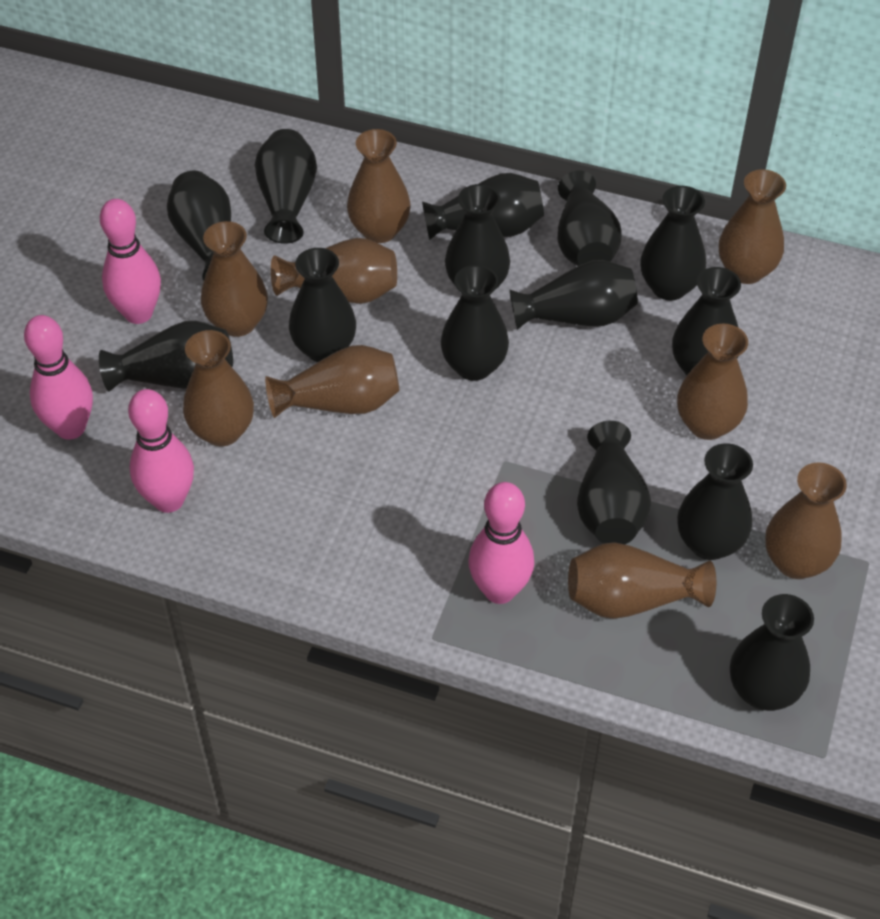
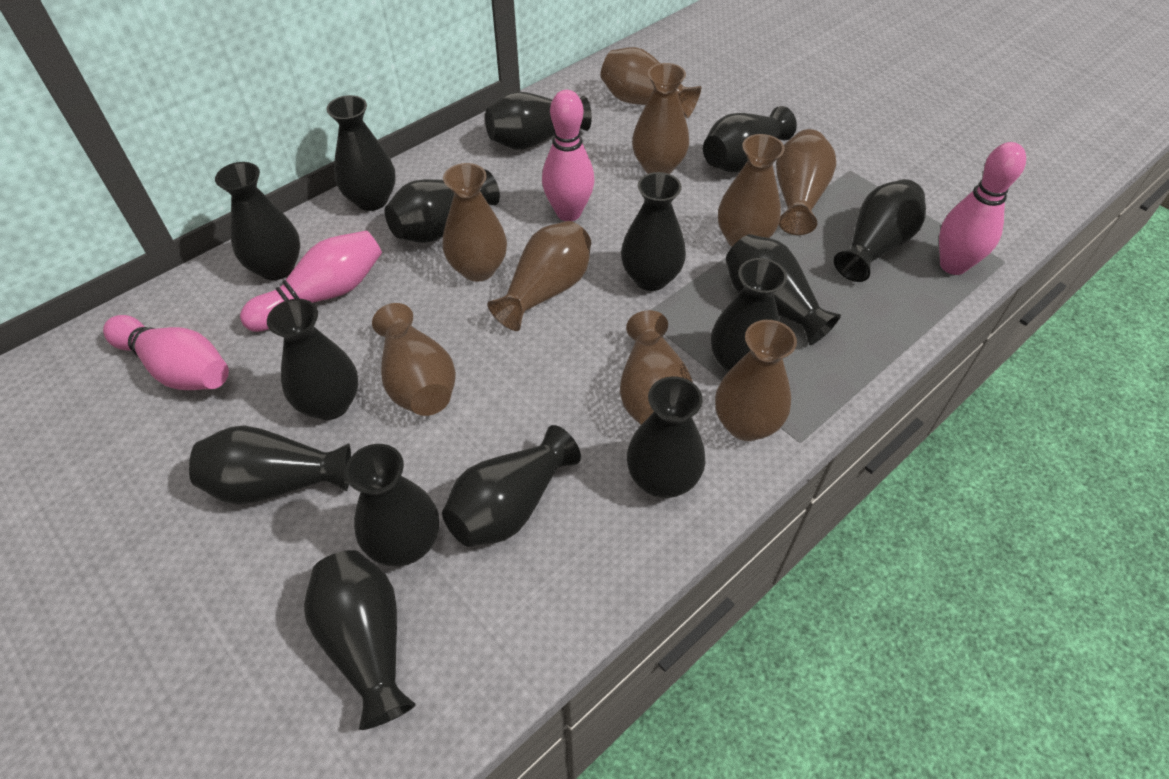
black vase: 14 -> 15

